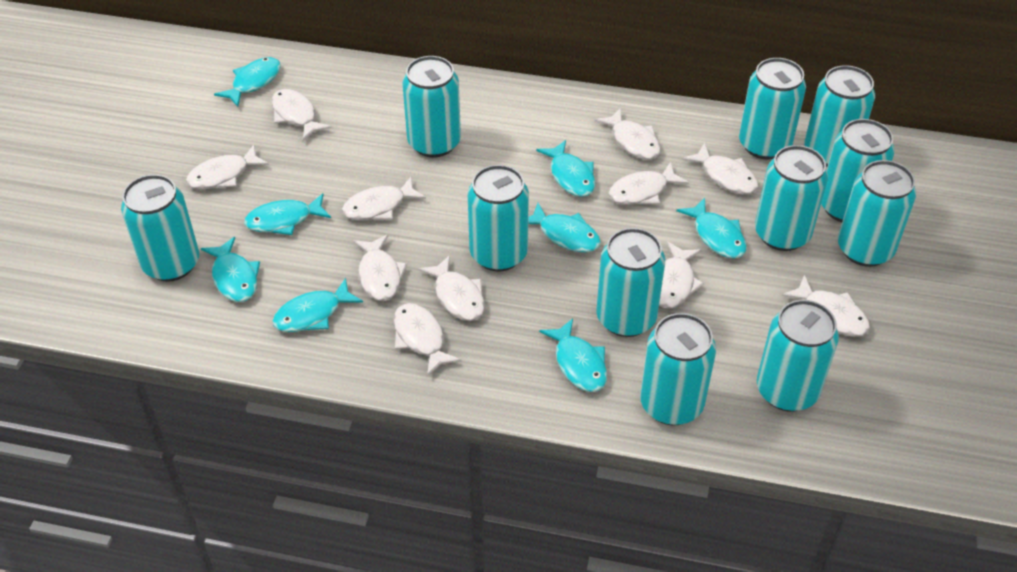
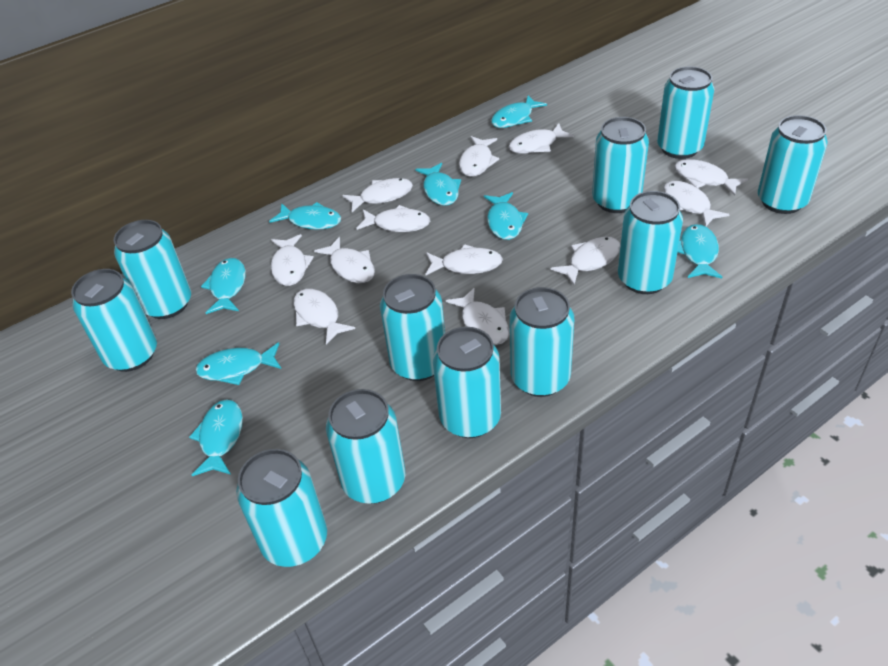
white fish: 11 -> 12

